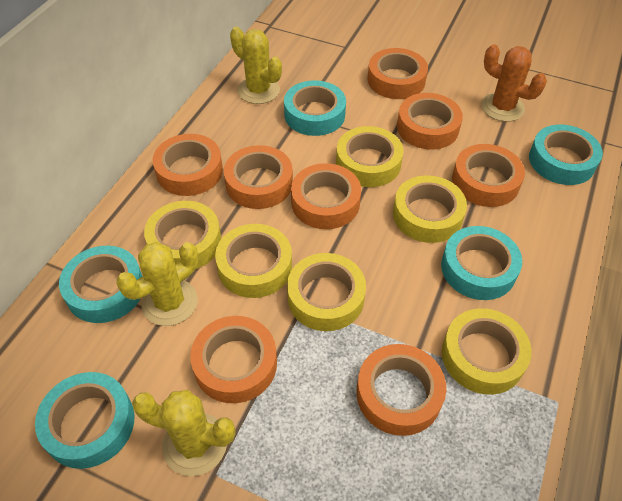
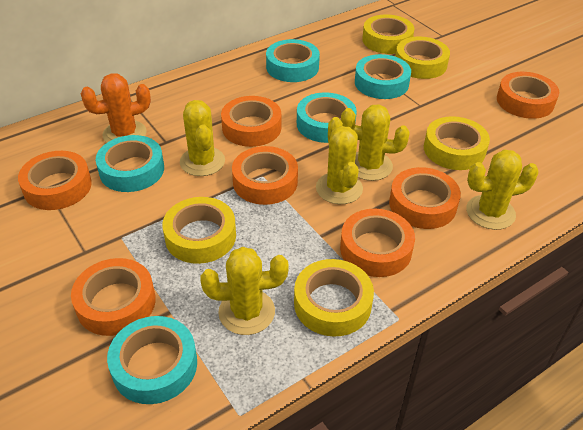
orange tape: 8 -> 7
yellow cactus: 3 -> 5
yellow tape: 6 -> 5

